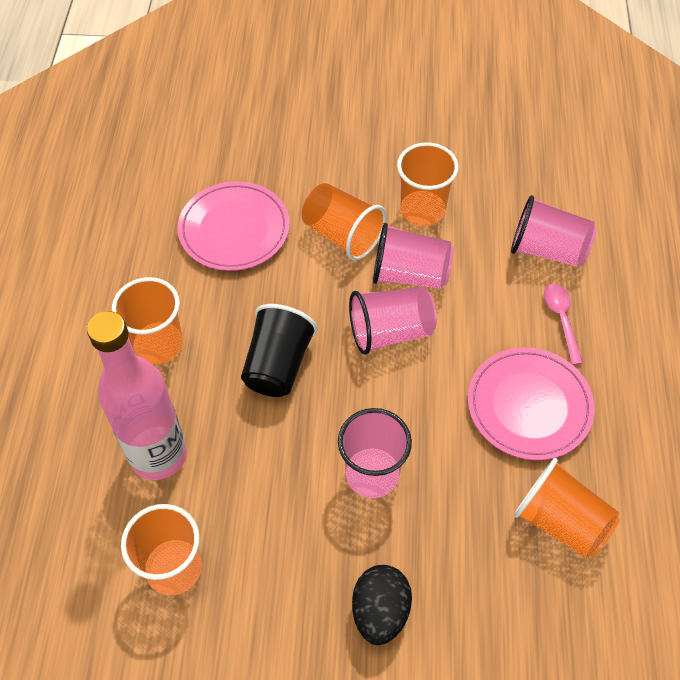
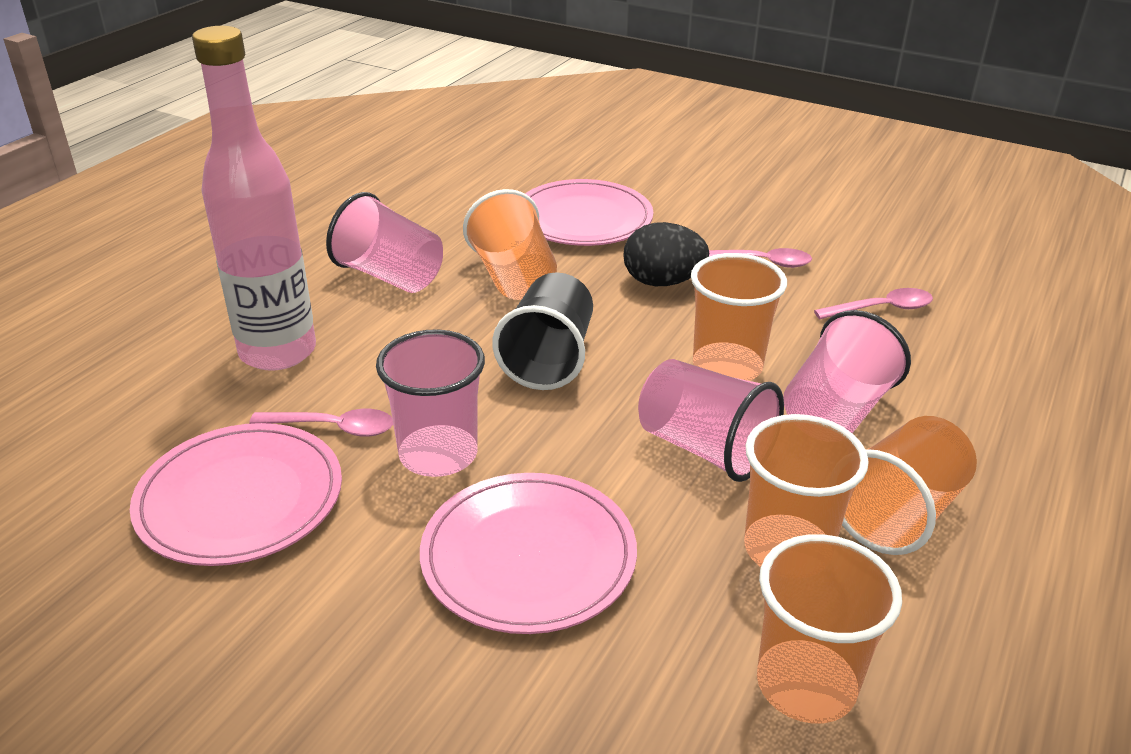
pink plate: 2 -> 3
pink spoon: 1 -> 3

